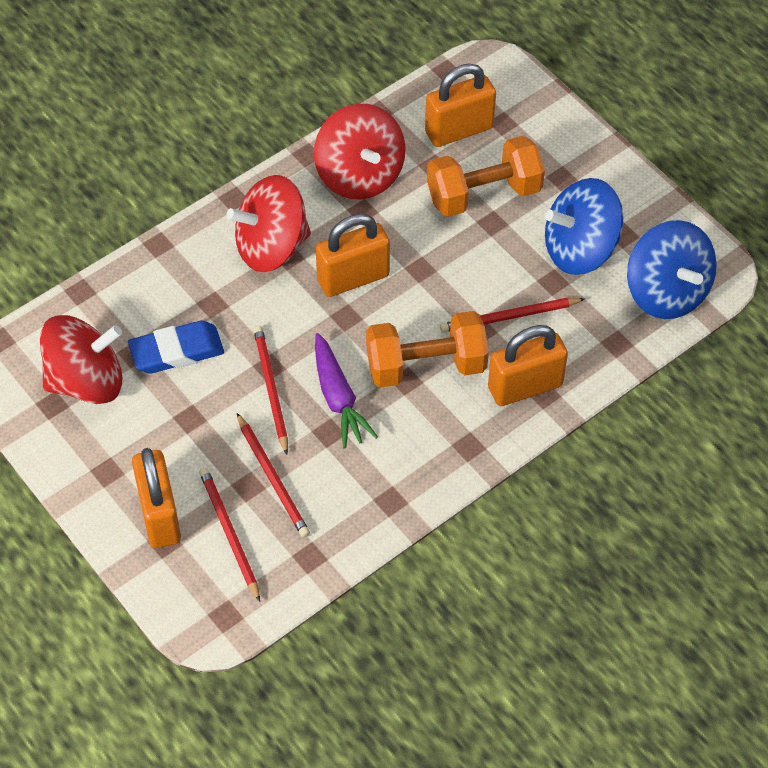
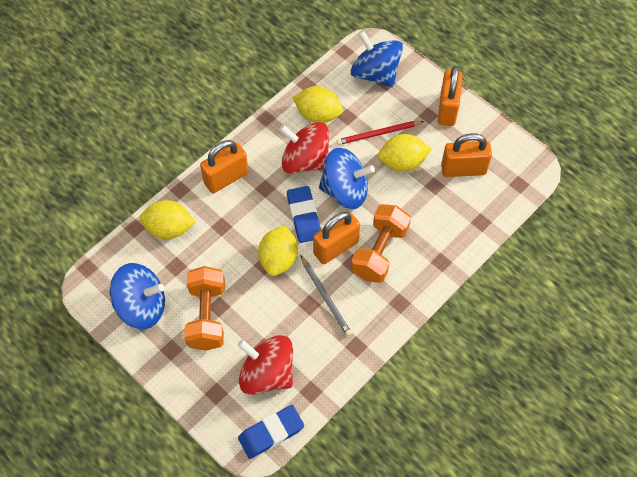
blue eraser: 1 -> 2
blue spinning top: 2 -> 3
grey pencil: 0 -> 1
purple carrot: 1 -> 0
red pencil: 4 -> 1
red spinning top: 3 -> 2
yellow lemon: 0 -> 4

